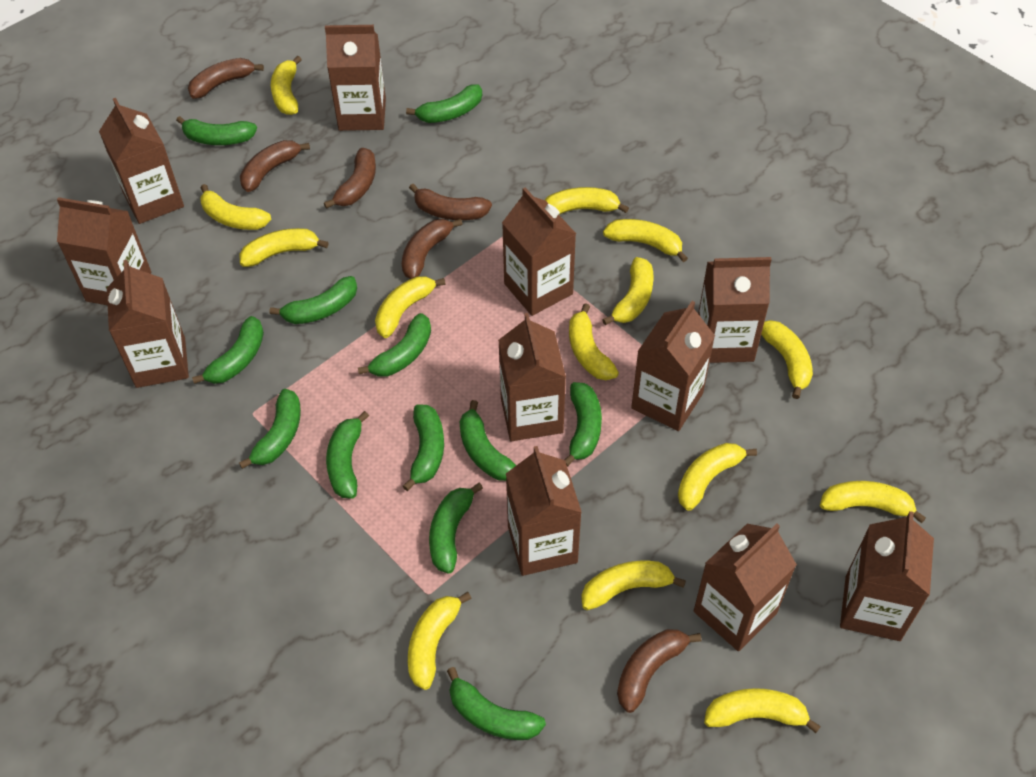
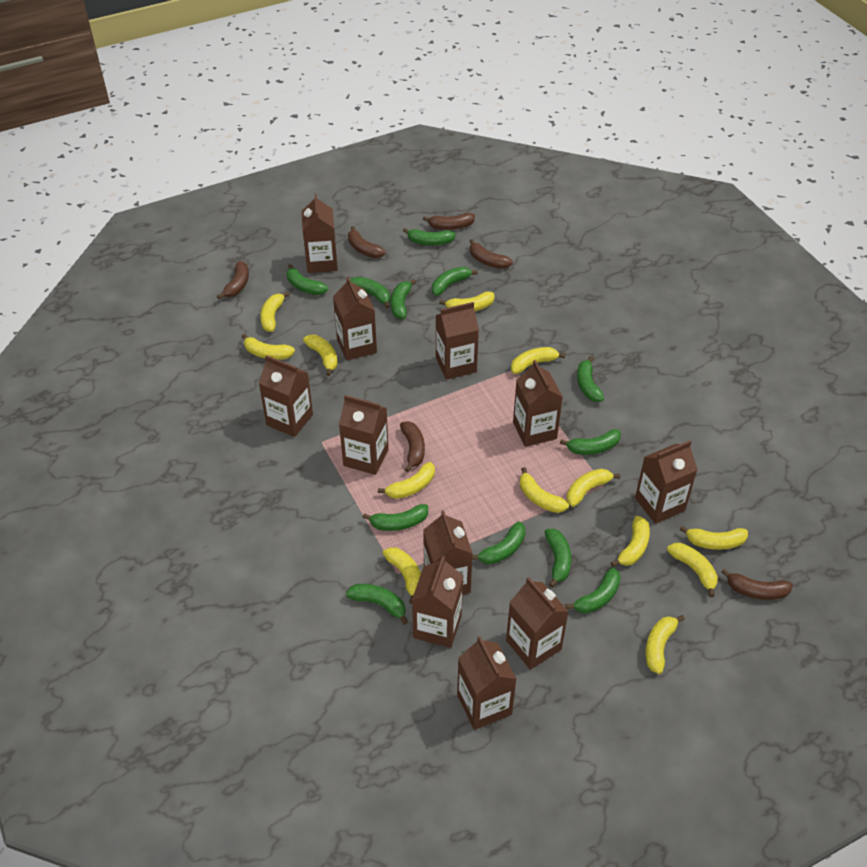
yellow banana: 14 -> 13

